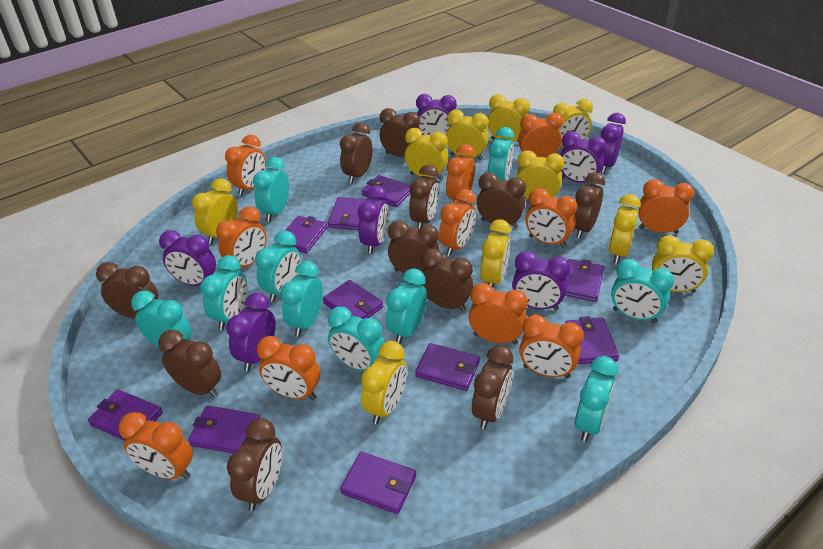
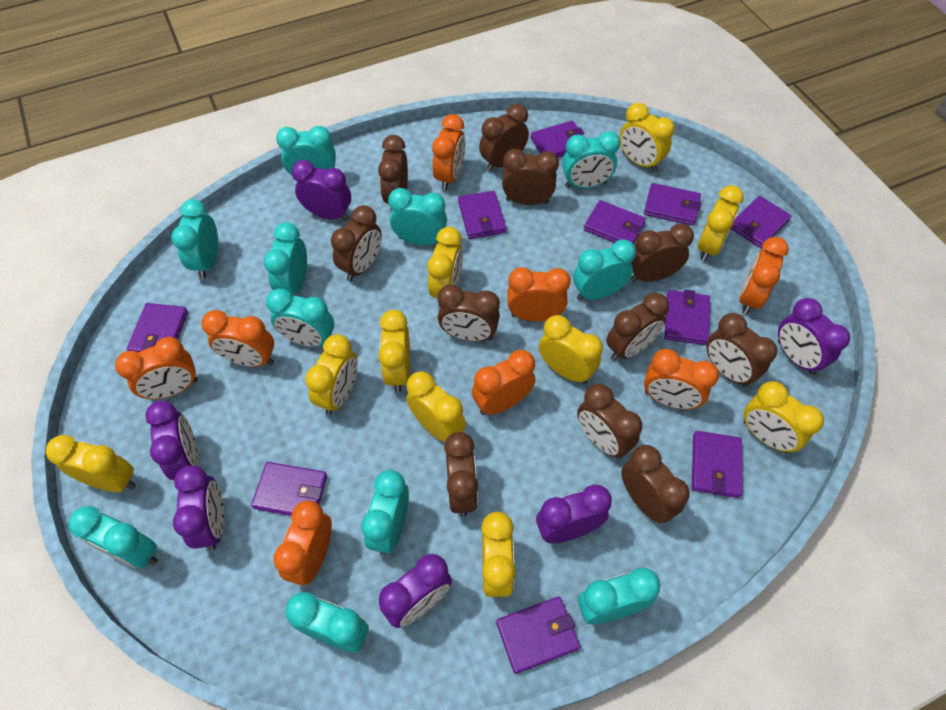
orange clock: 11 -> 8
purple clock: 7 -> 6
turquoise clock: 10 -> 11

